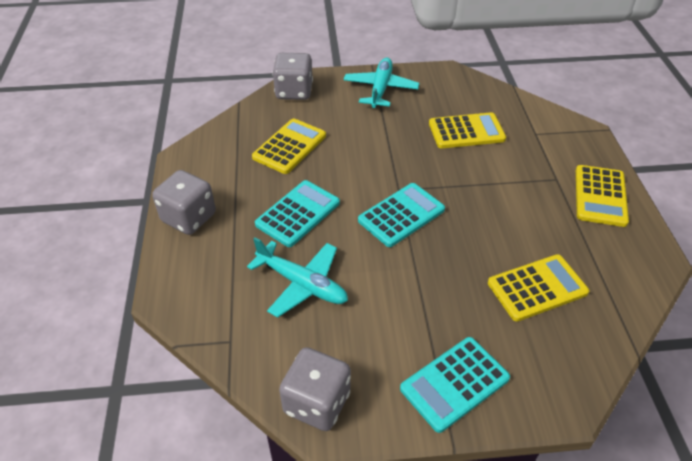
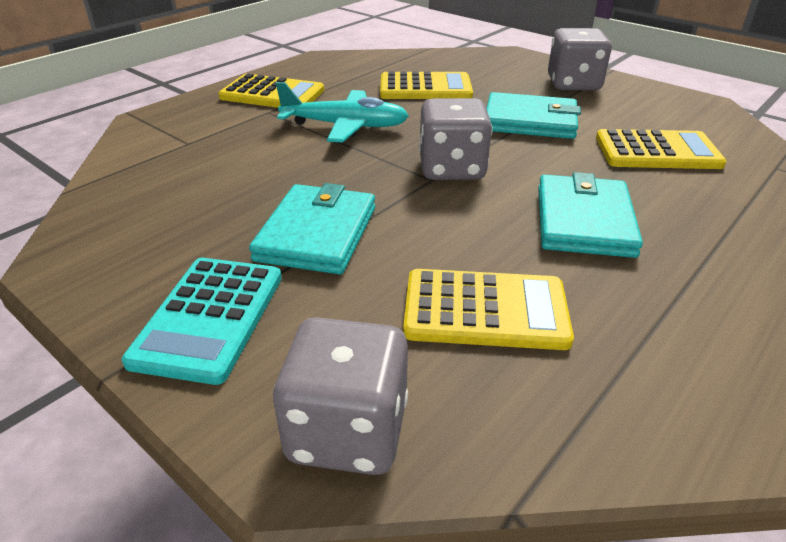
turquoise calculator: 3 -> 1
turquoise plane: 2 -> 1
turquoise wallet: 0 -> 3

